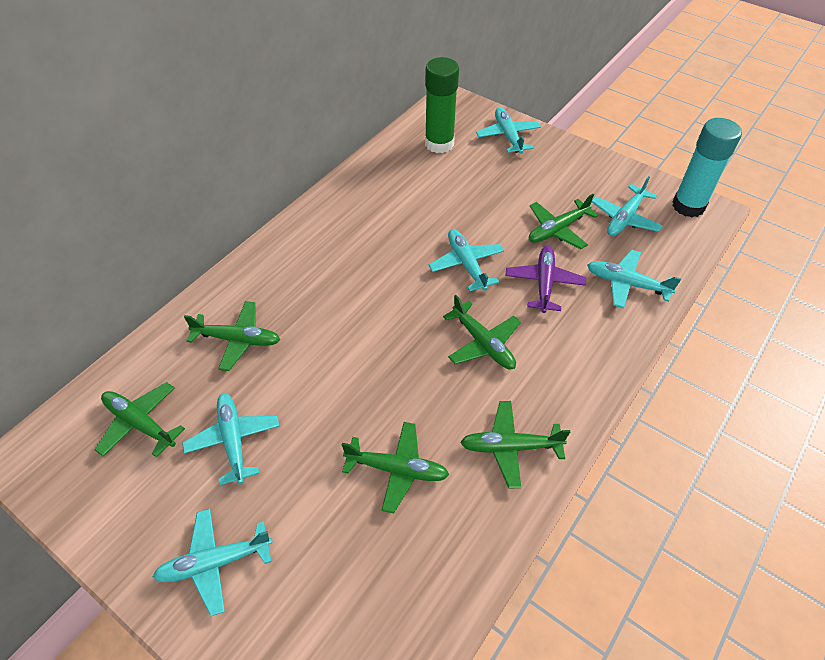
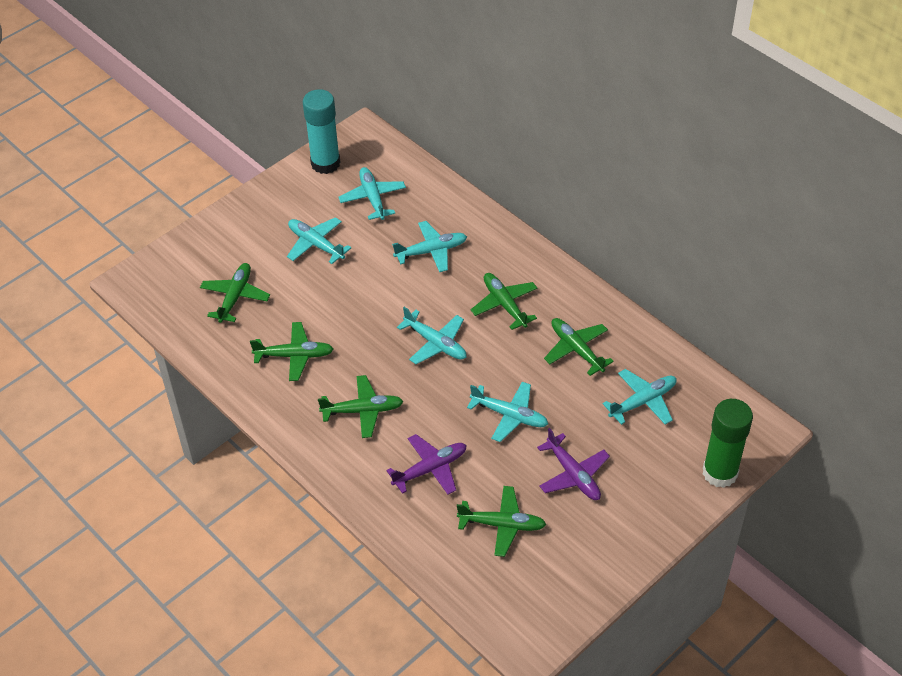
purple plane: 1 -> 2

